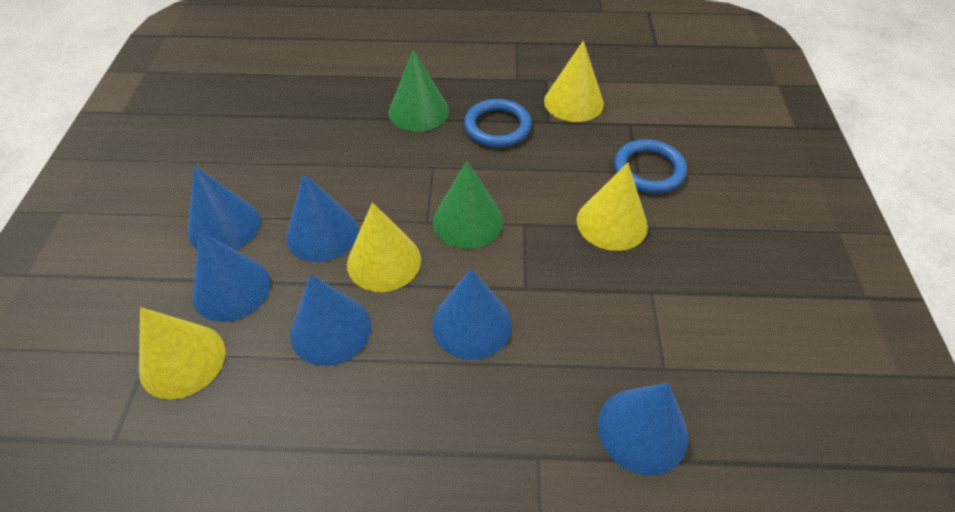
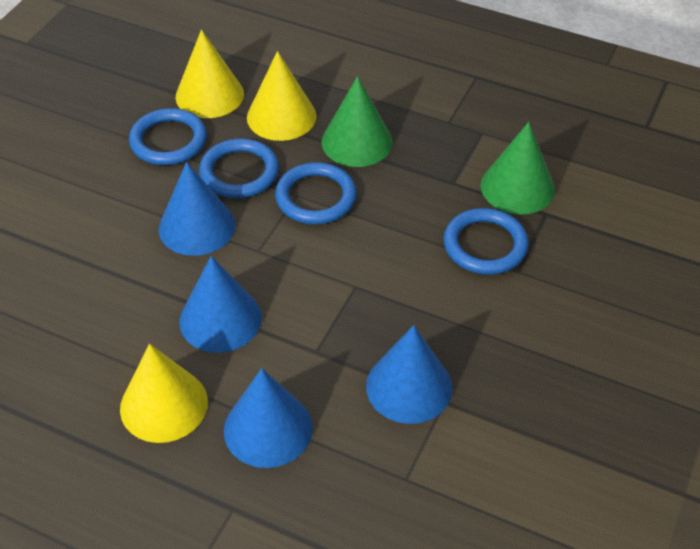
blue cone: 6 -> 4
blue ring: 2 -> 4
yellow cone: 4 -> 3

